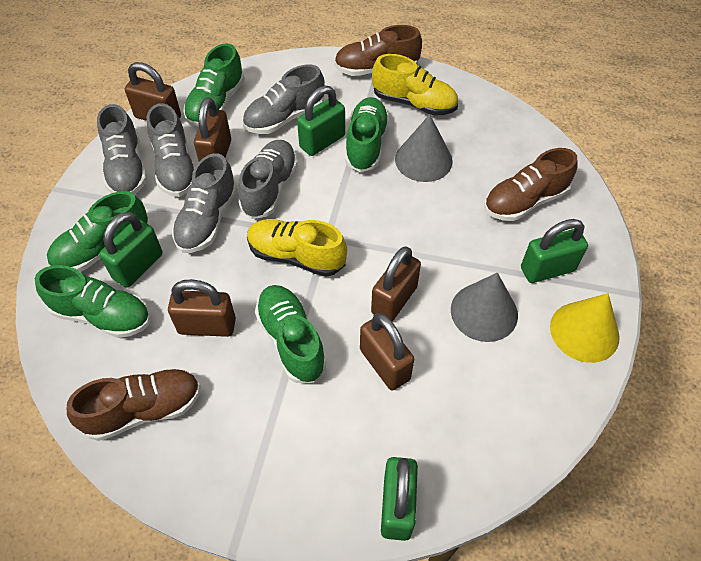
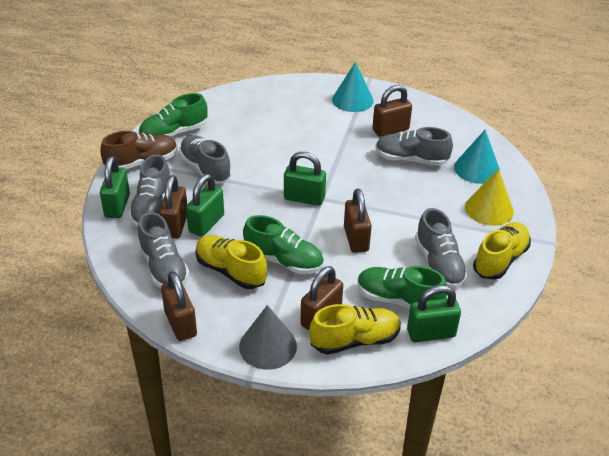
brown shoe: 3 -> 1
green shoe: 5 -> 3
grey cone: 2 -> 1
turquoise cone: 0 -> 2
yellow shoe: 2 -> 3

